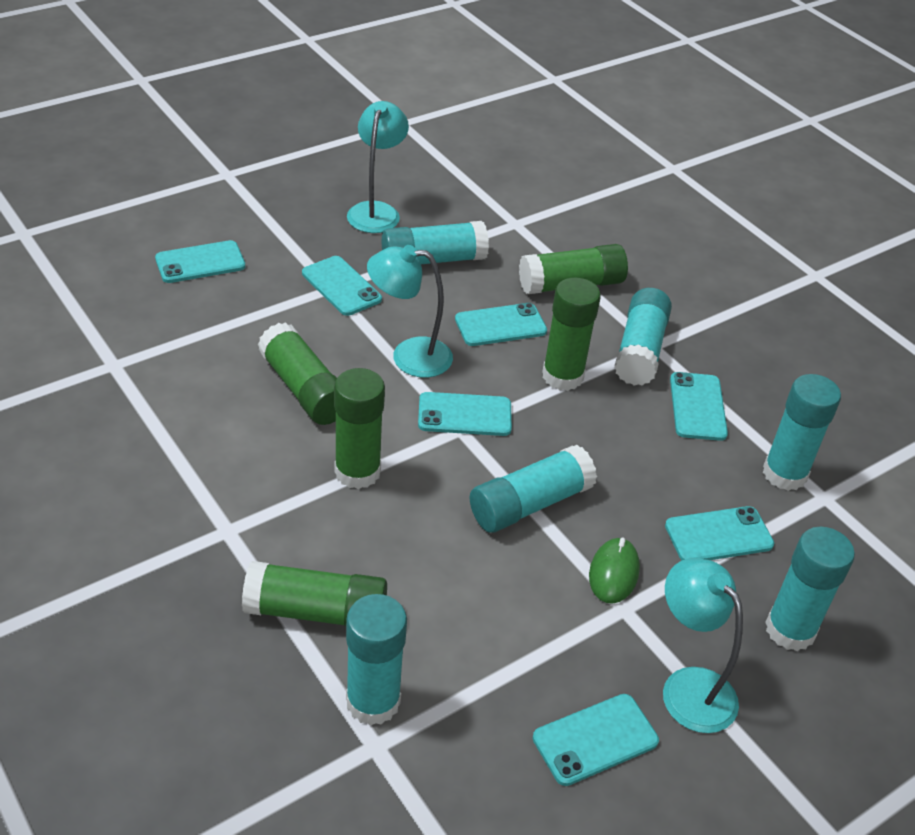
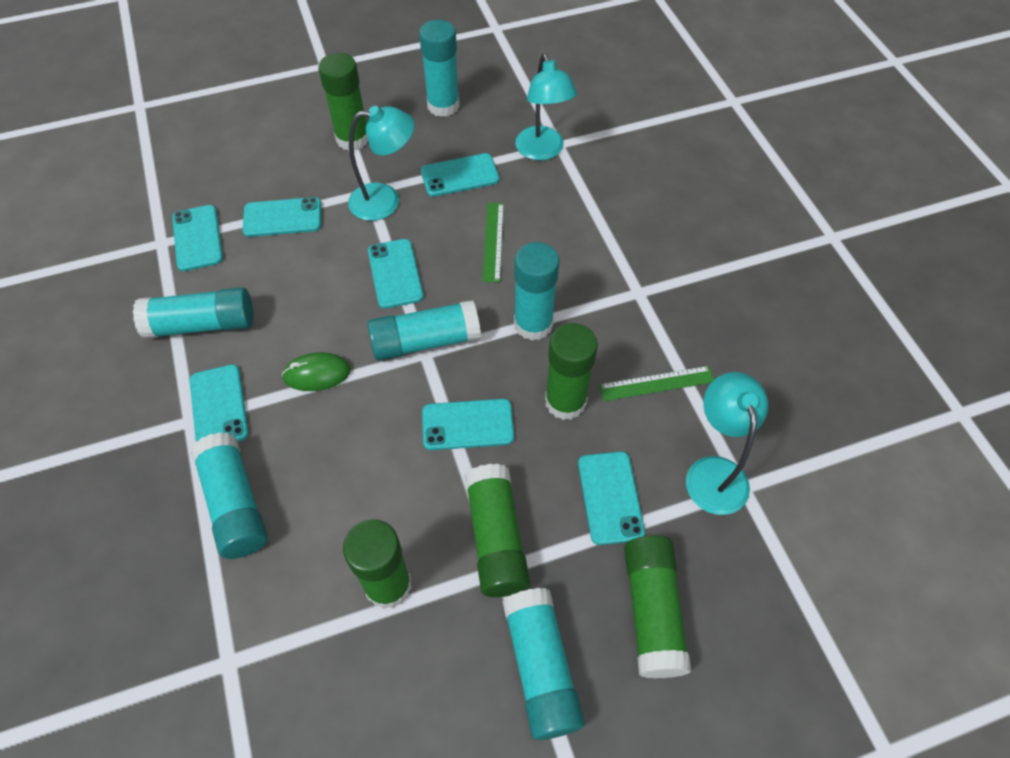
green ruler: 0 -> 2

